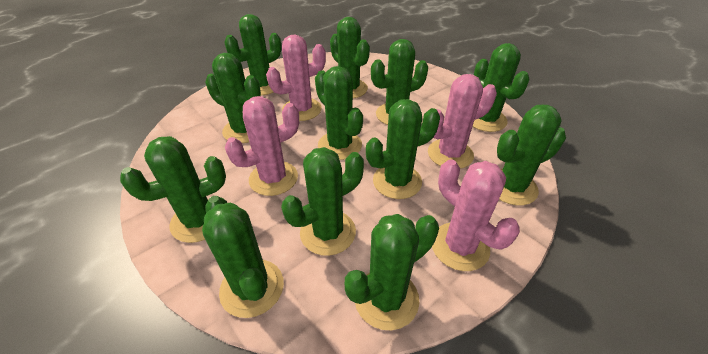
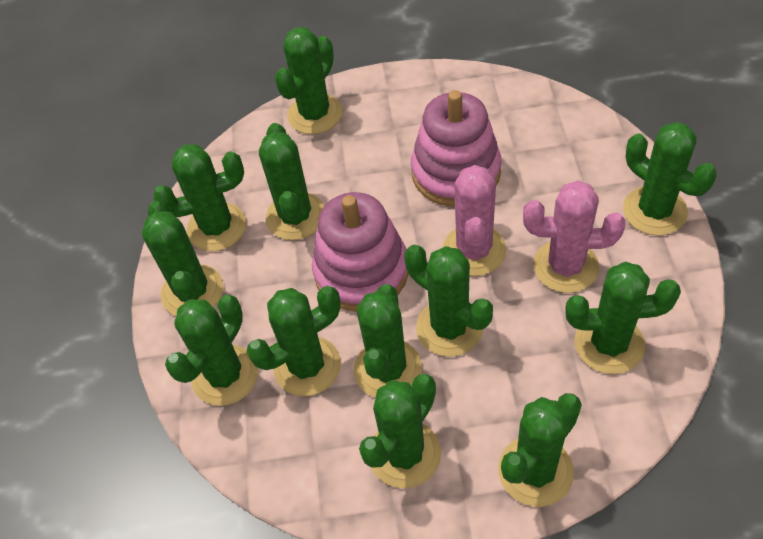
pink cactus: 4 -> 2
pink stacking toy: 0 -> 2

